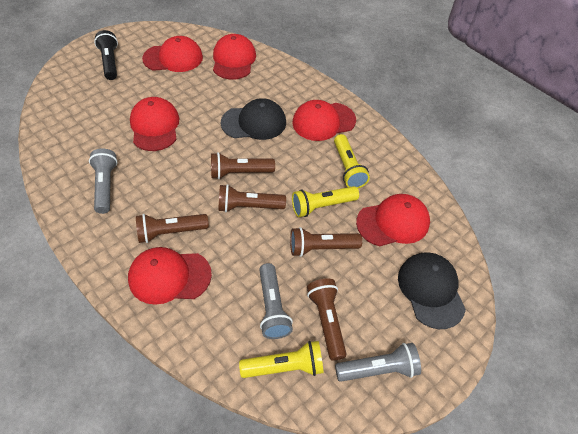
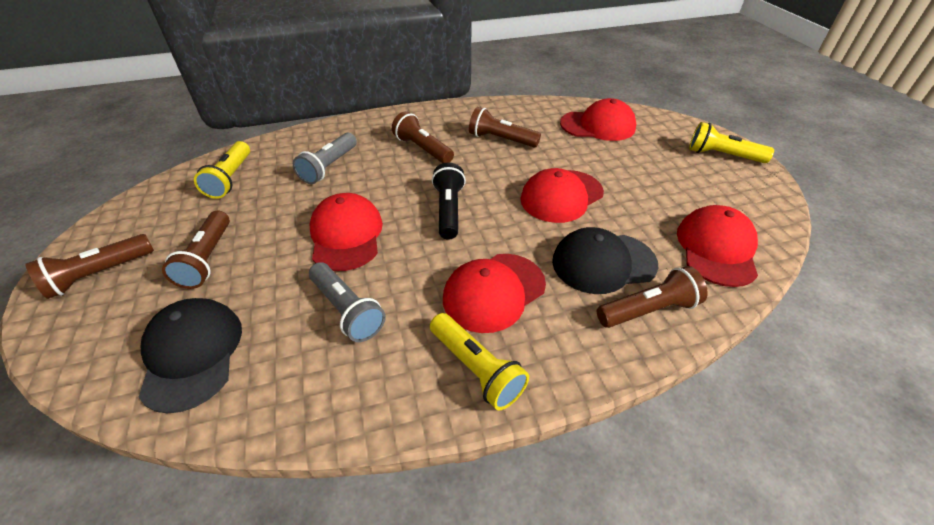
grey flashlight: 3 -> 2
red cap: 6 -> 5

